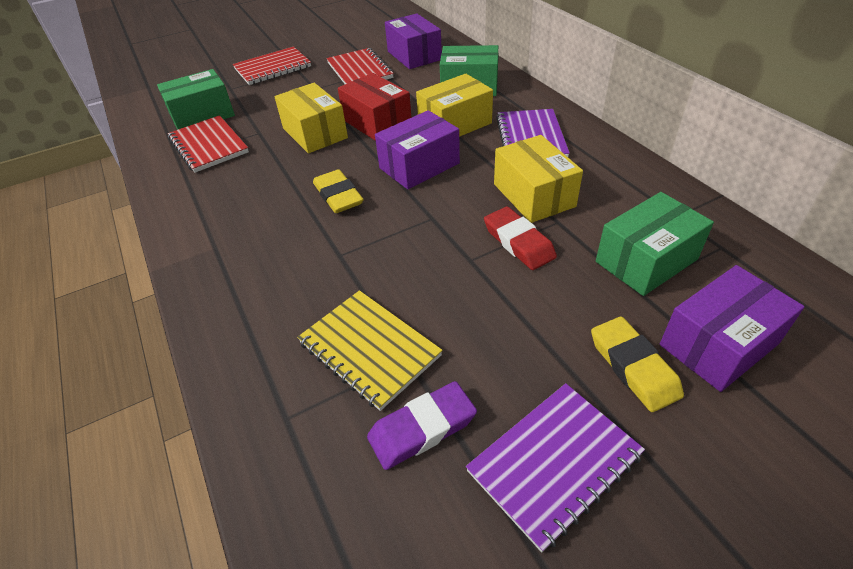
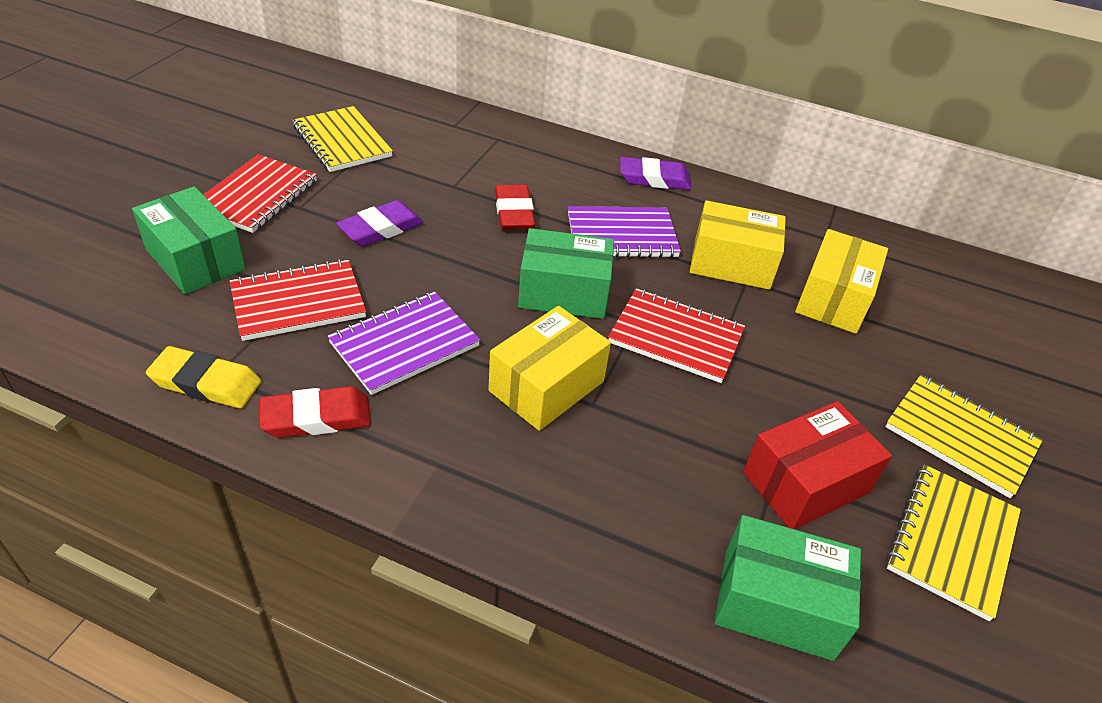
purple box: 3 -> 0
purple eraser: 1 -> 2
red eraser: 1 -> 2
yellow eraser: 2 -> 1
yellow notebook: 1 -> 3

